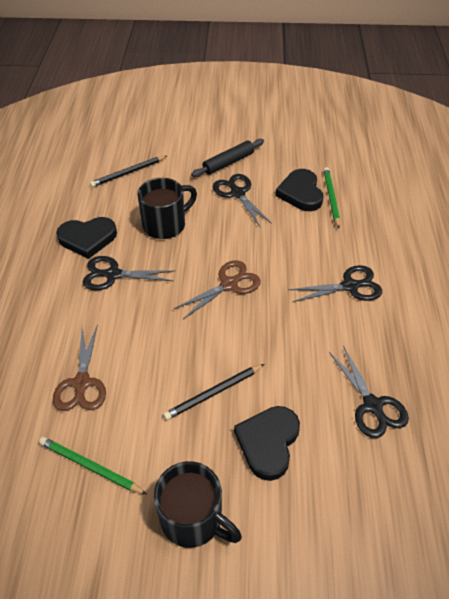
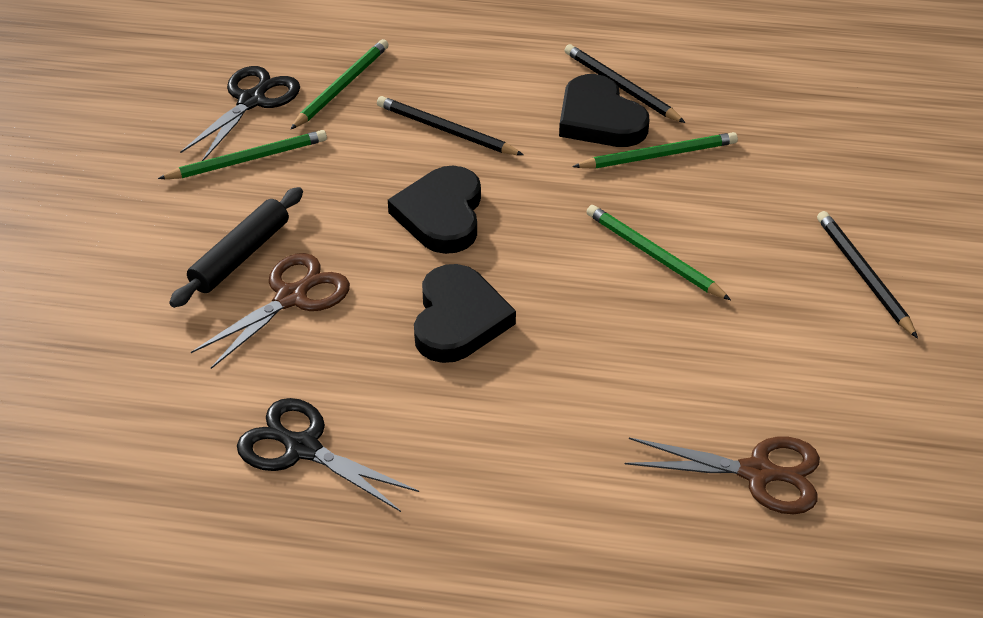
black mug: 2 -> 0
black pencil: 2 -> 3
black scissors: 4 -> 2
green pencil: 2 -> 4

